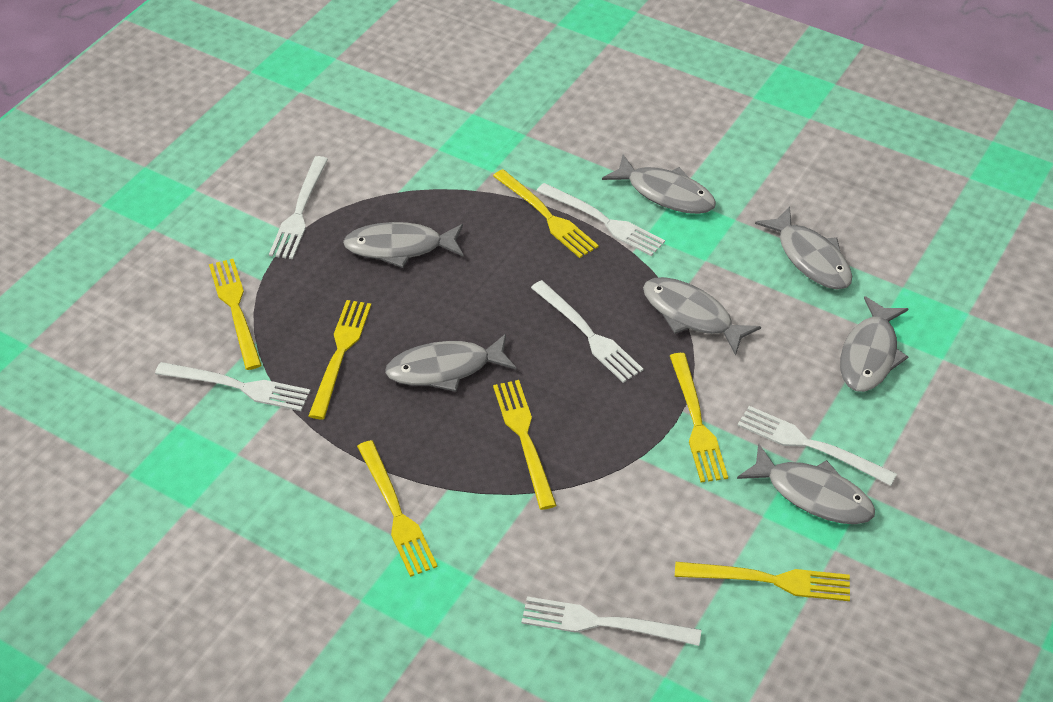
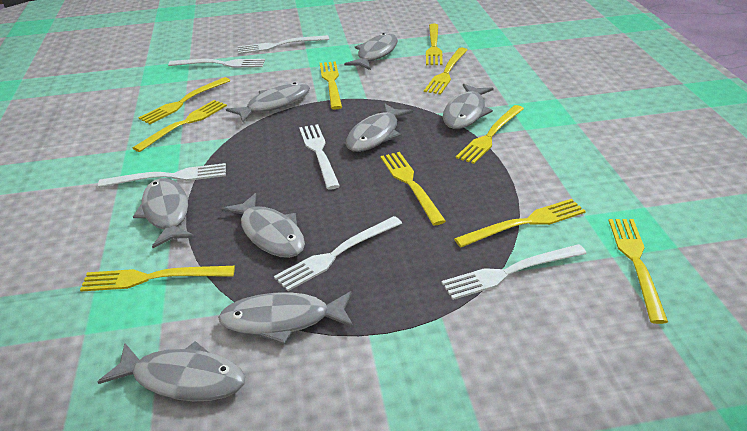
grey fish: 7 -> 8
yellow fork: 7 -> 10

